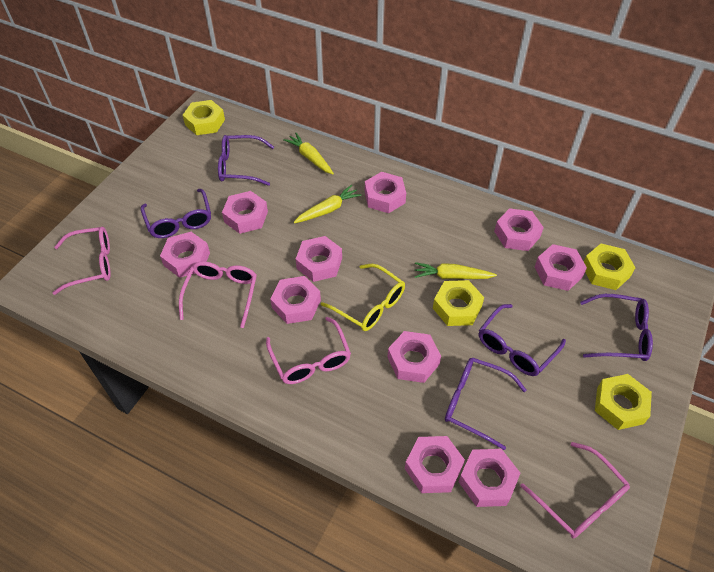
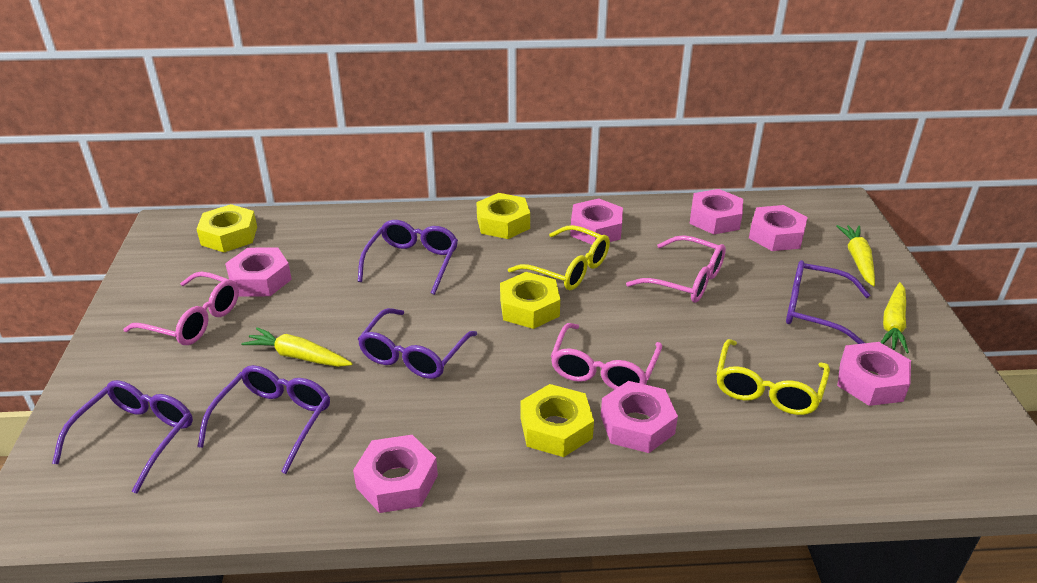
pink glasses: 4 -> 3
pink nut: 10 -> 7
yellow glasses: 1 -> 2

